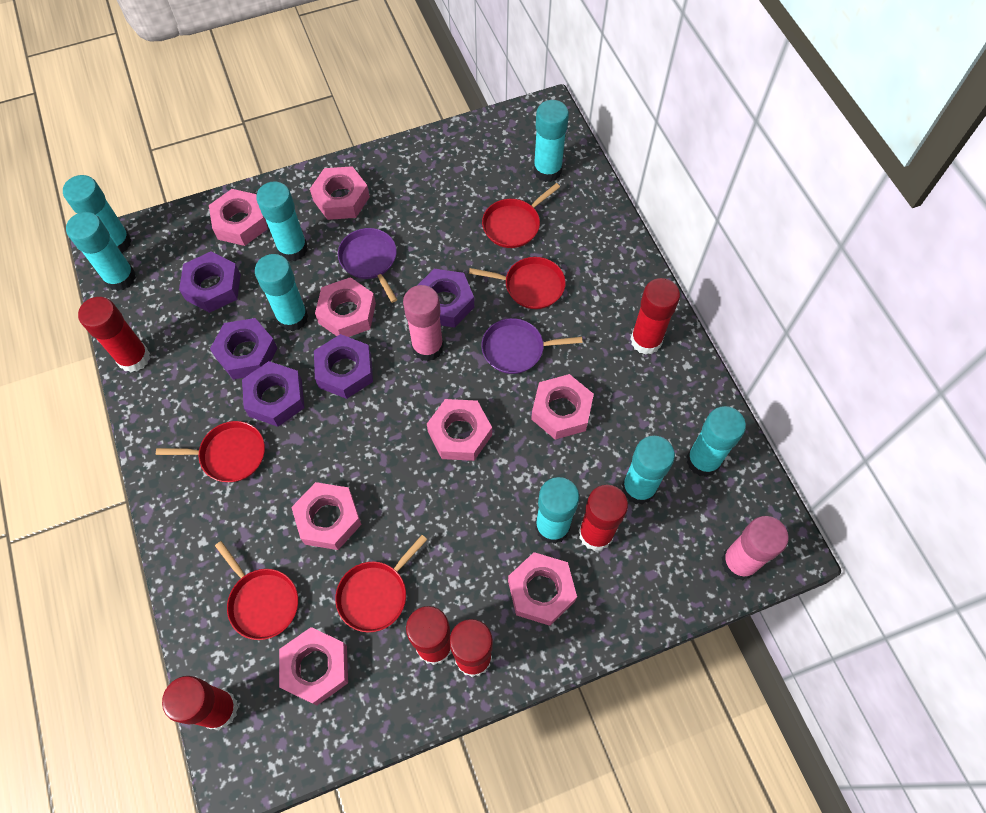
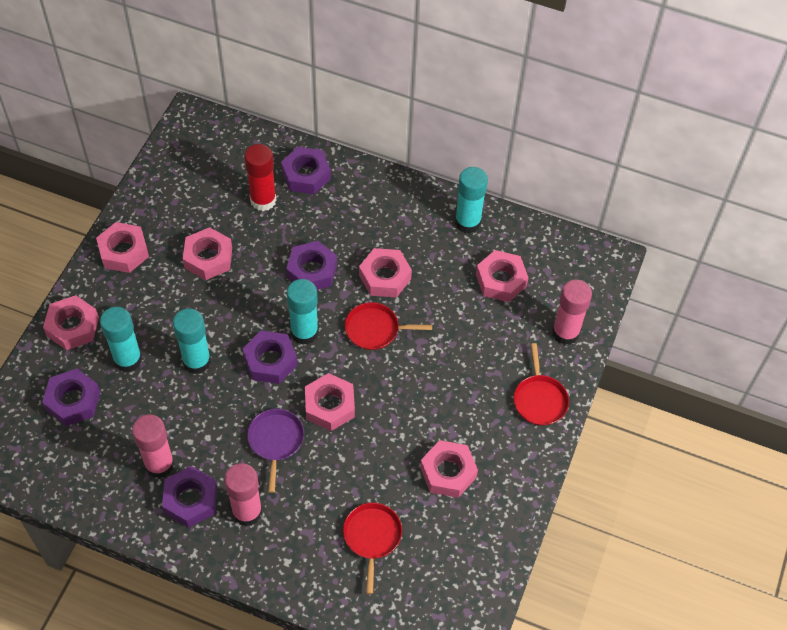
pink glue stick: 2 -> 3
pink nut: 8 -> 7
purple pan: 2 -> 1
red glue stick: 6 -> 1
red pan: 5 -> 3
turquoise glue stick: 8 -> 4

